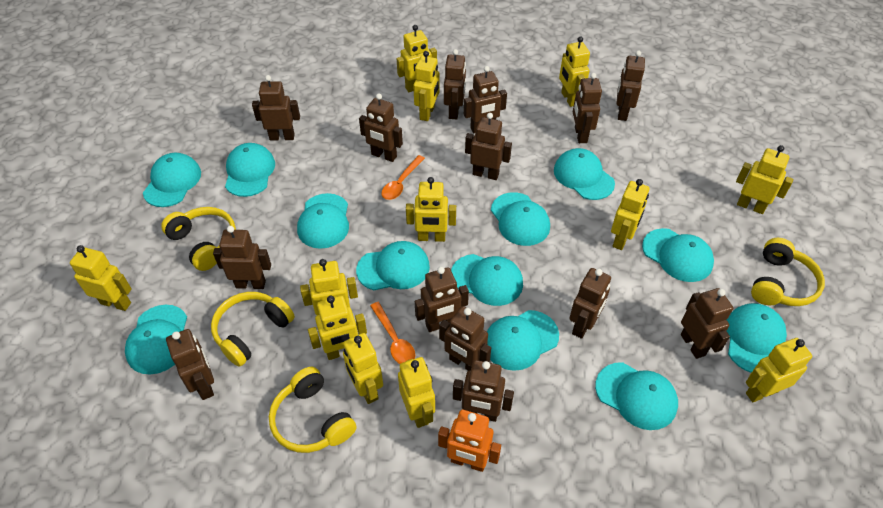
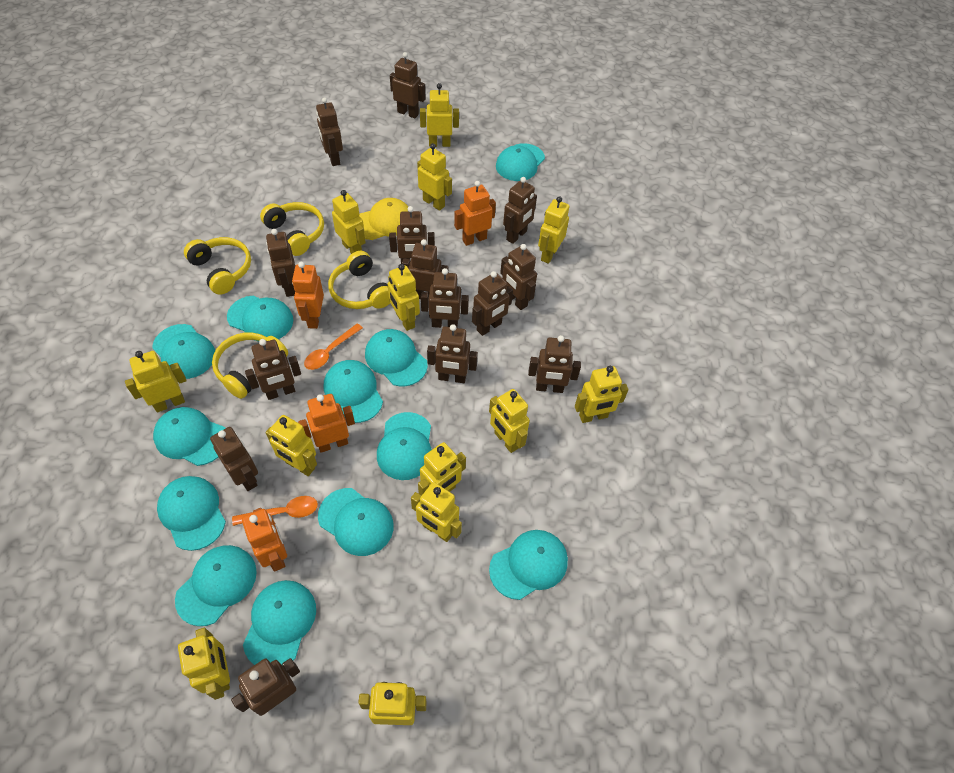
orange robot: 1 -> 4
yellow cap: 0 -> 1
yellow robot: 12 -> 13

